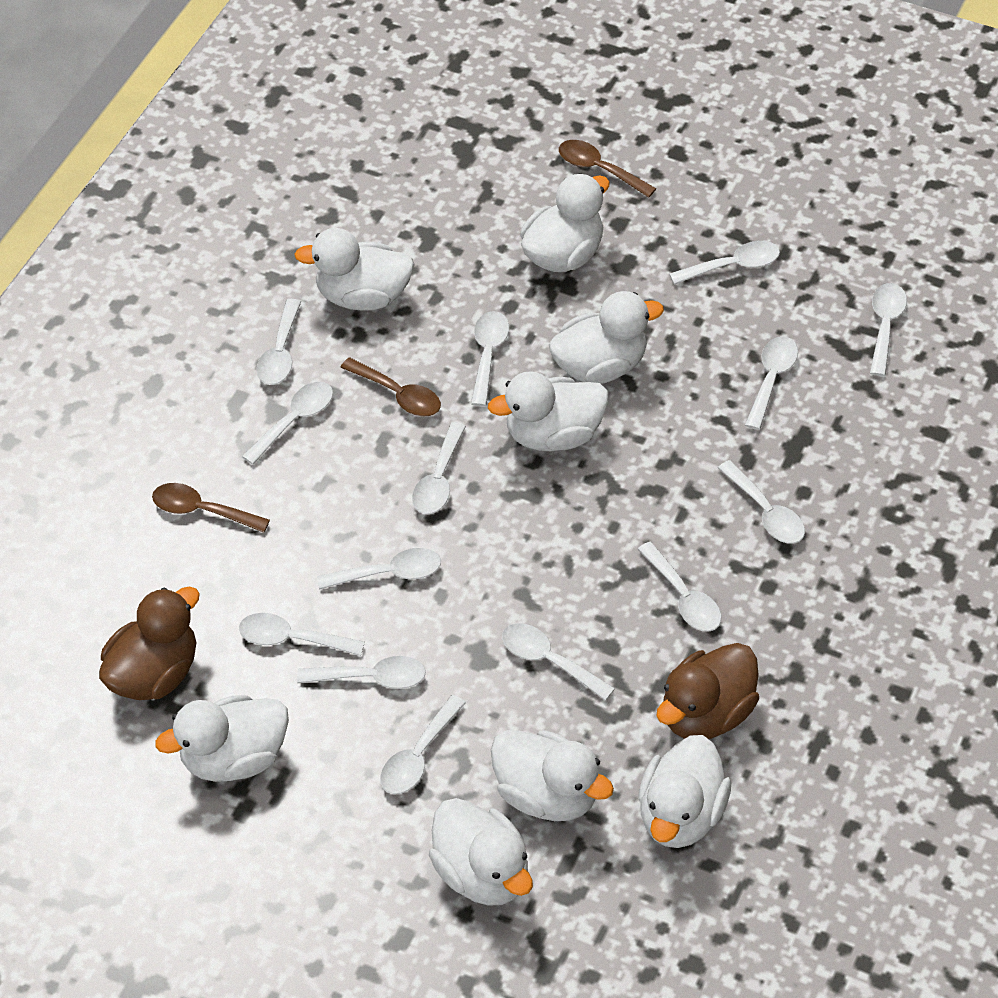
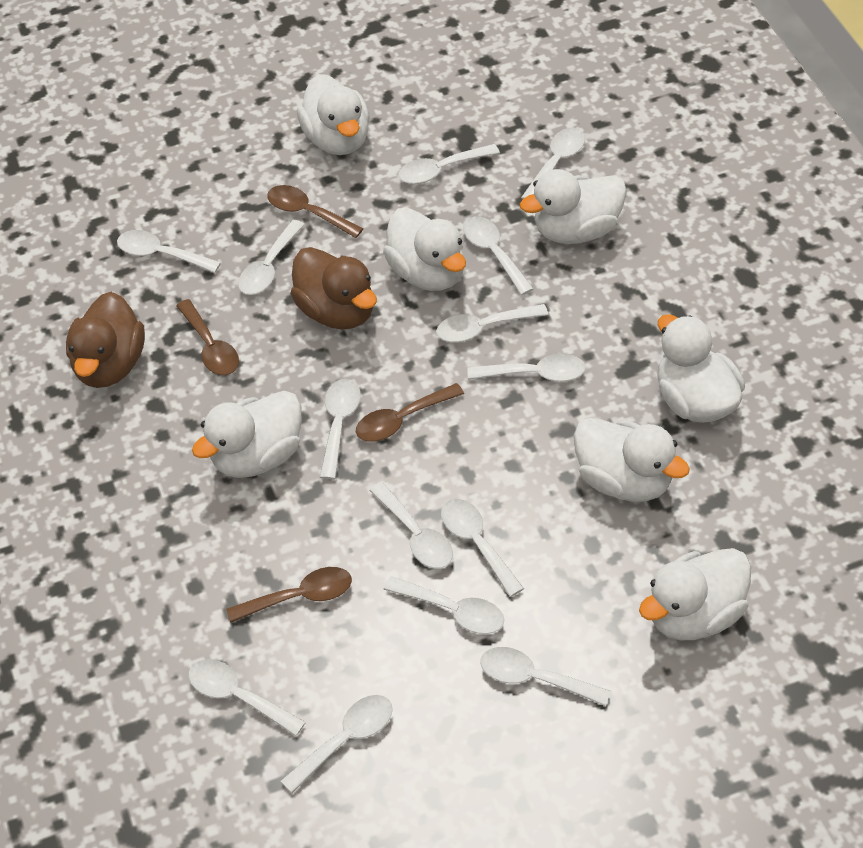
brown spoon: 3 -> 4
white duck: 8 -> 7

